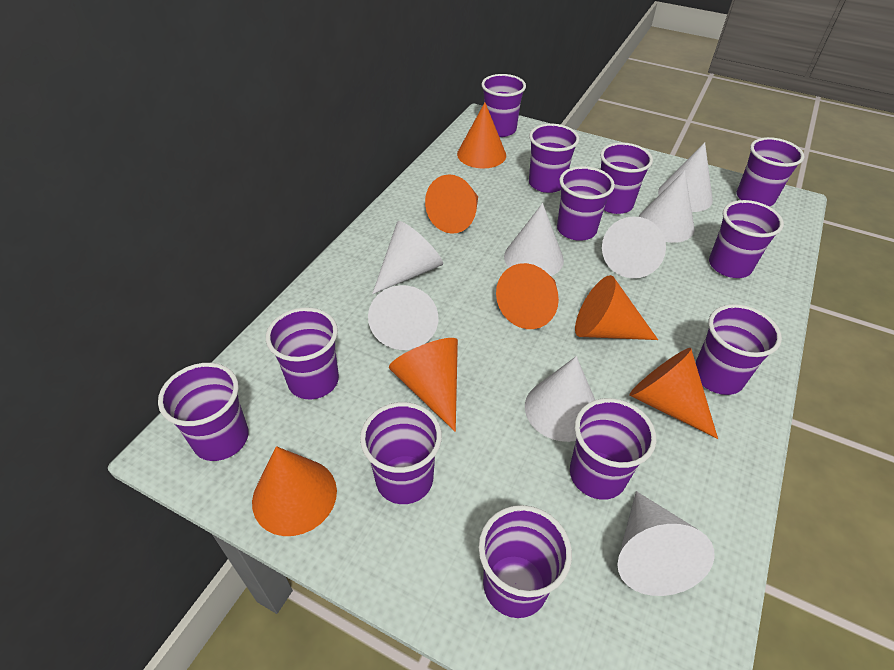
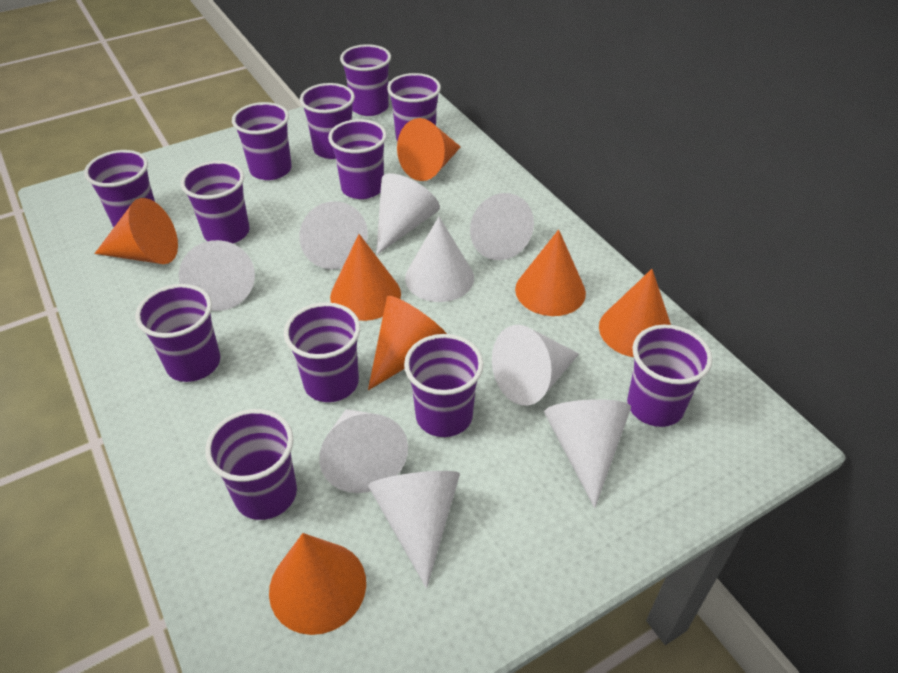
white cone: 8 -> 9

